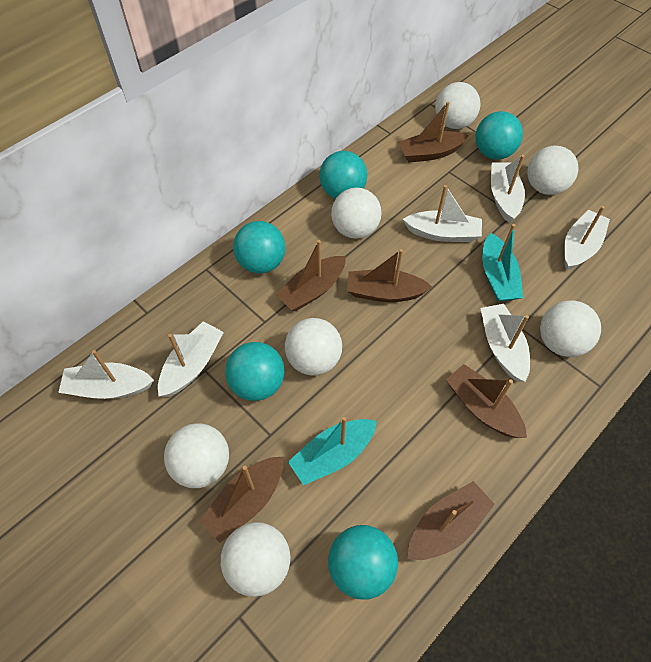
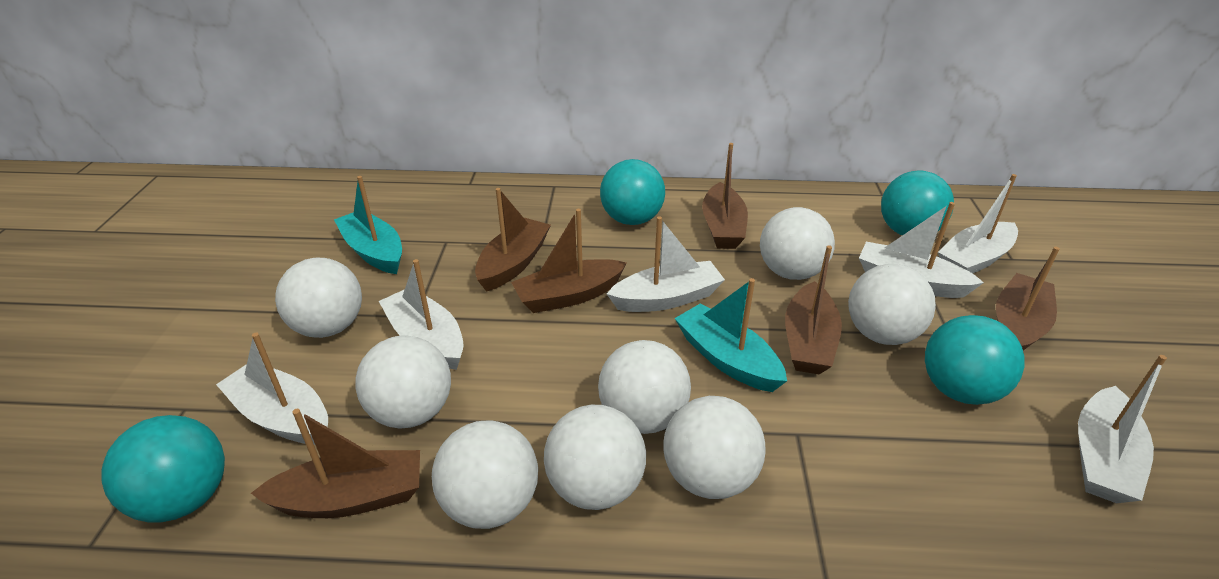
turquoise ball: 5 -> 4
white ball: 7 -> 8

